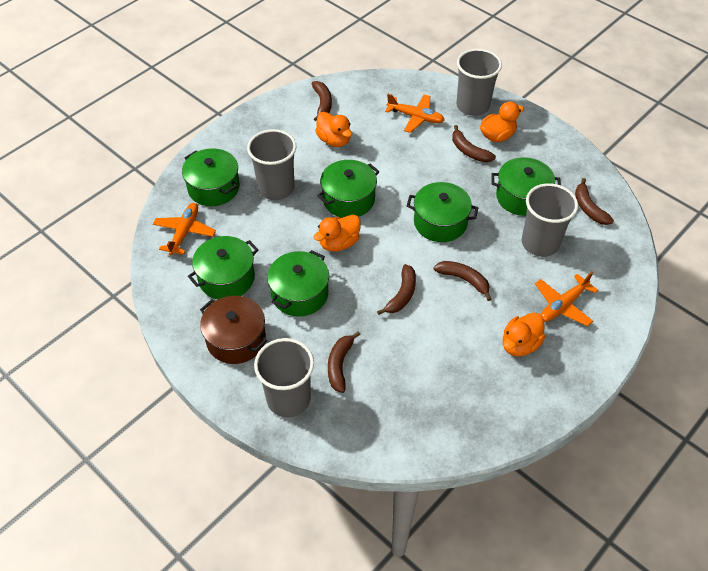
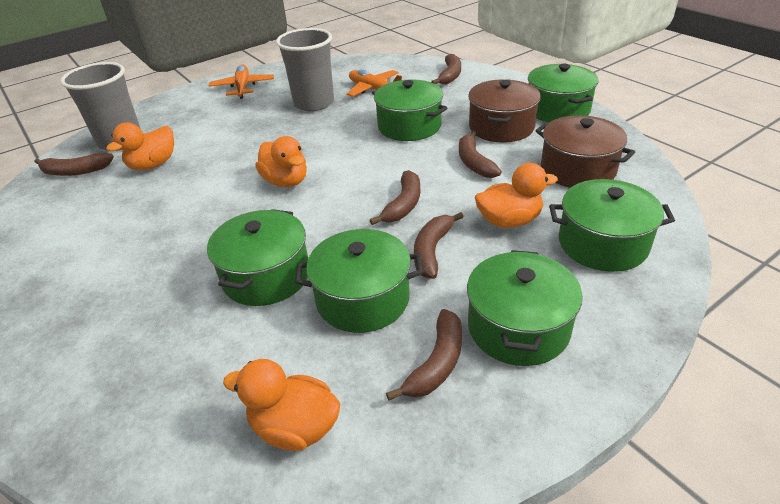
brown pot: 1 -> 2
grey cup: 4 -> 2
orange plane: 3 -> 2

